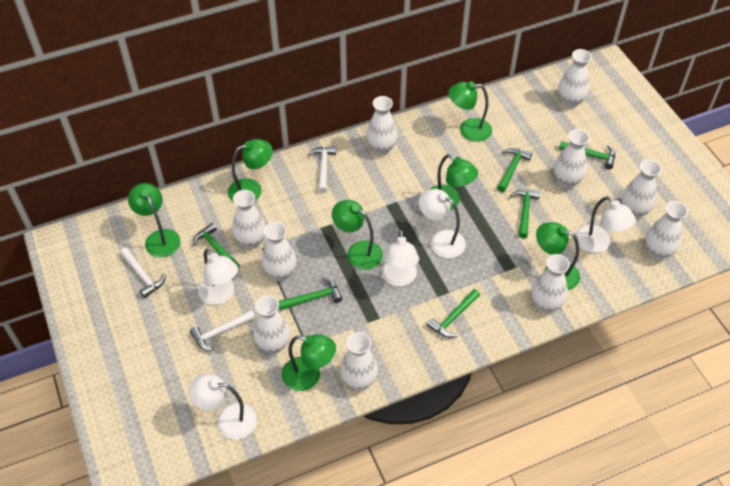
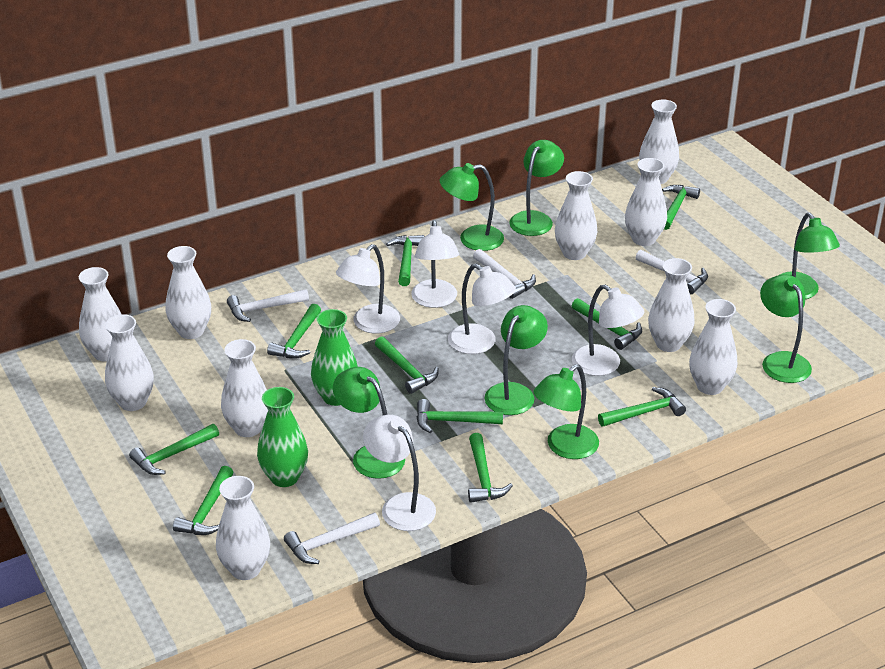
green hammer: 6 -> 10
green vase: 0 -> 2
white hammer: 3 -> 4

